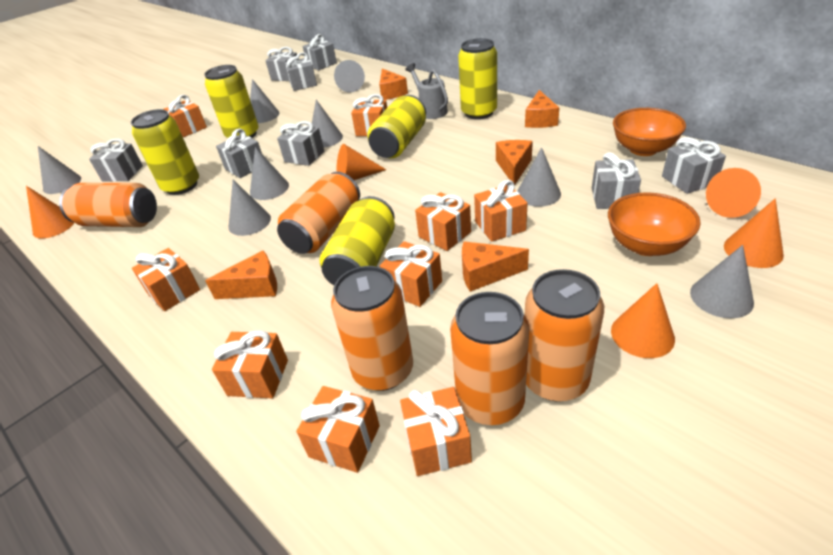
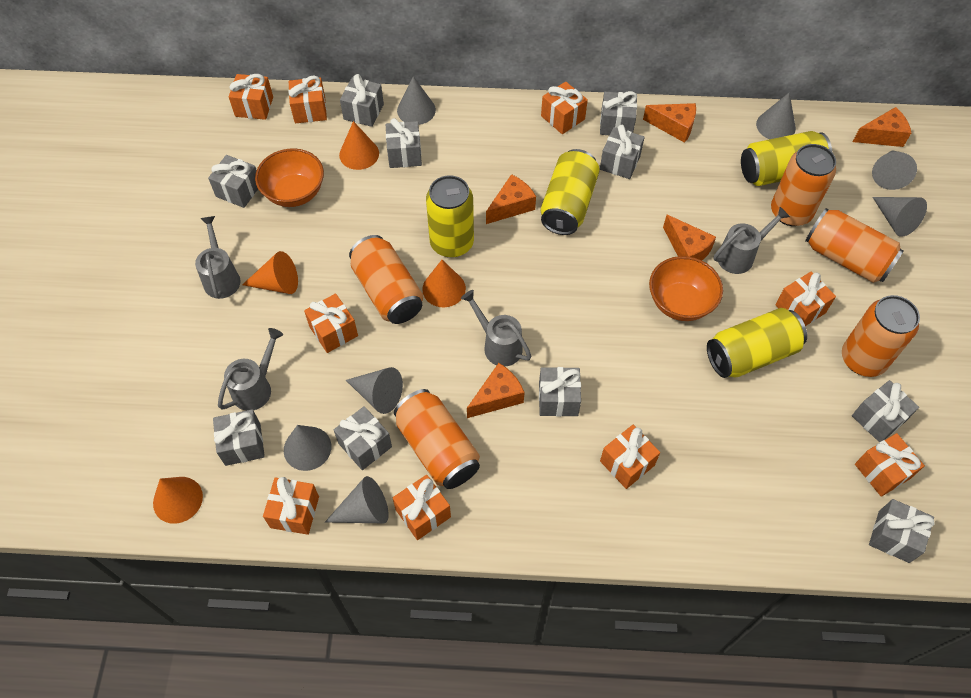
grey cone: 8 -> 7
grey gift: 8 -> 10
grey watering can: 1 -> 4
orange cone: 5 -> 4
yellow can: 5 -> 4

